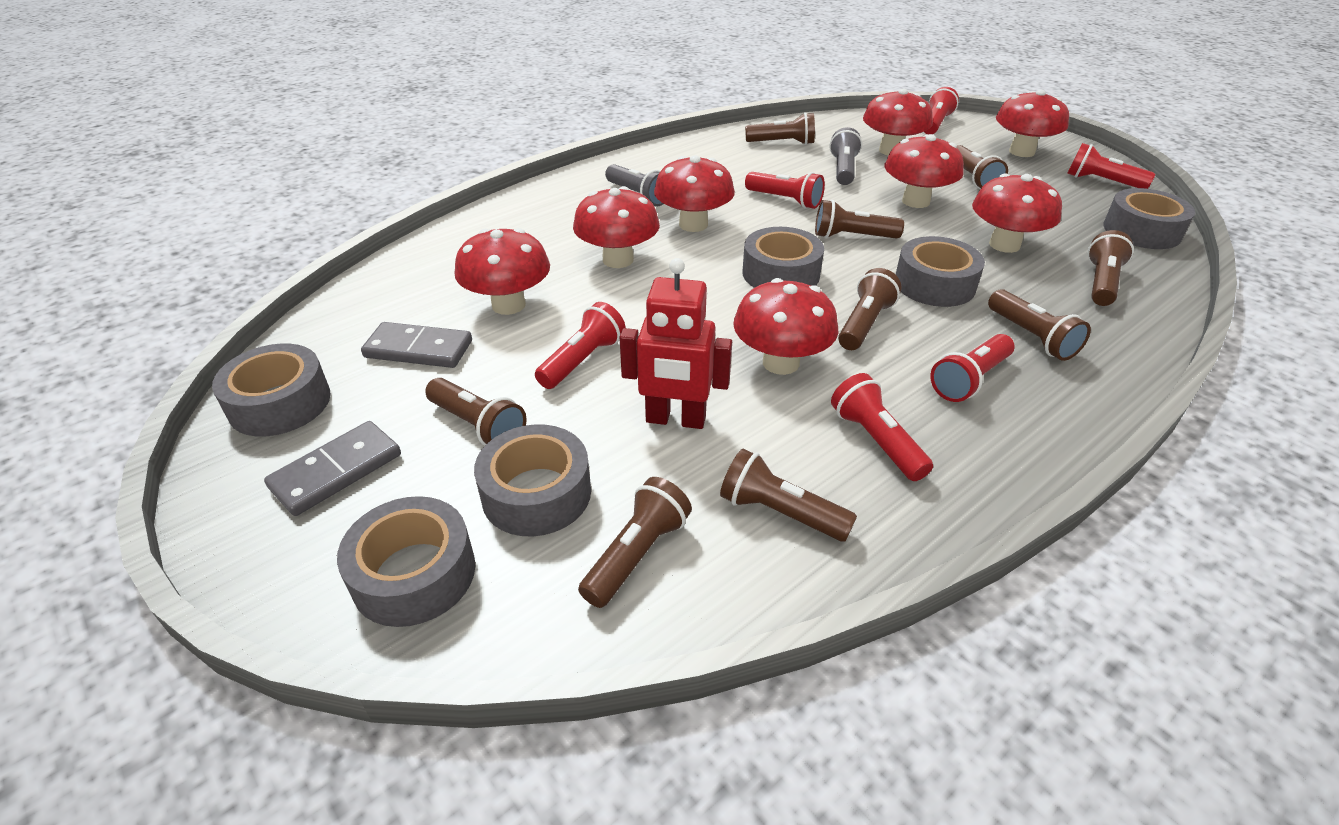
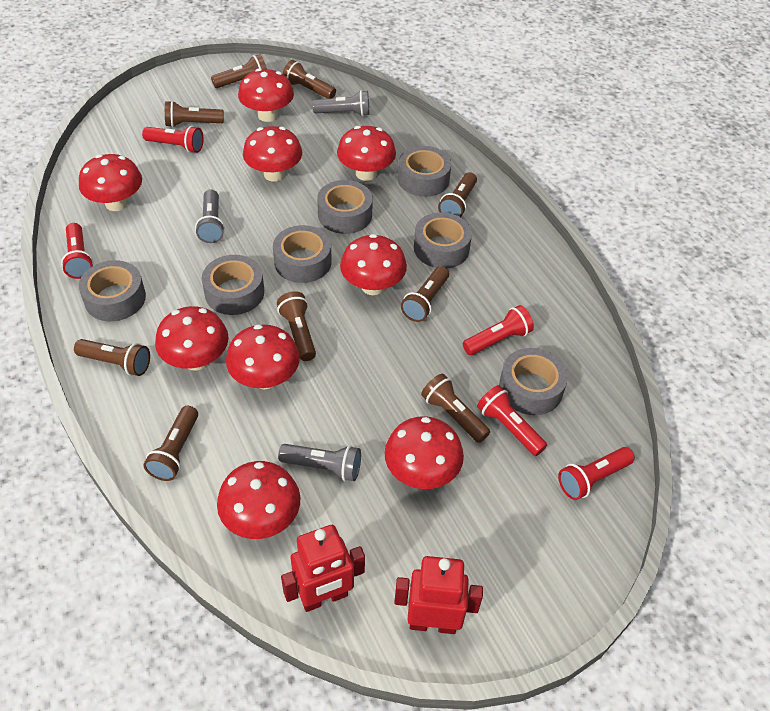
grey domino: 2 -> 0
grey flashlight: 2 -> 3
grey tape: 6 -> 7
red flashlight: 6 -> 5
red mushroom: 8 -> 9
red robot: 1 -> 2

